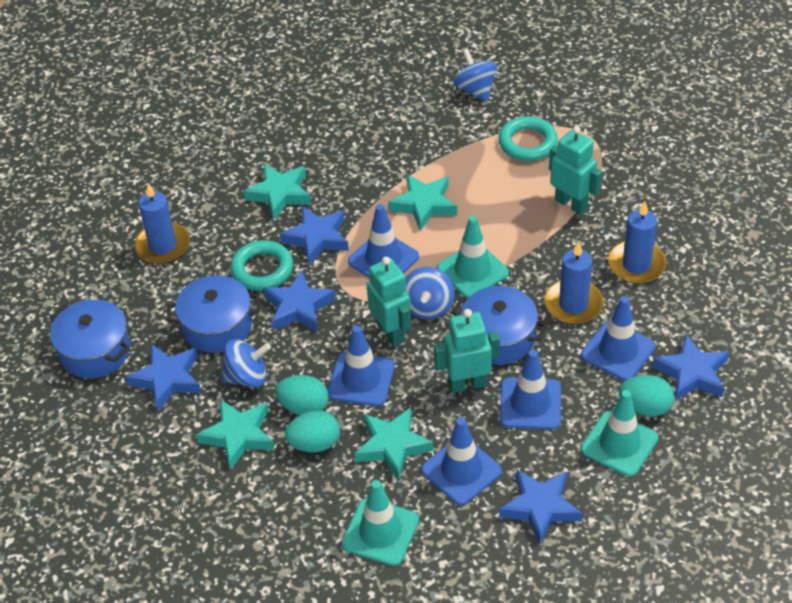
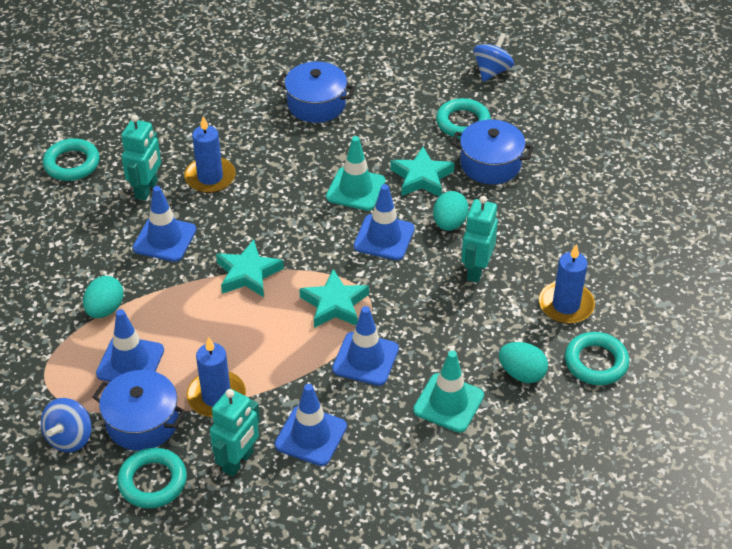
blue spinning top: 3 -> 2
blue star: 5 -> 0
turquoise ring: 2 -> 4
turquoise star: 4 -> 3
turquoise traffic cone: 3 -> 2

